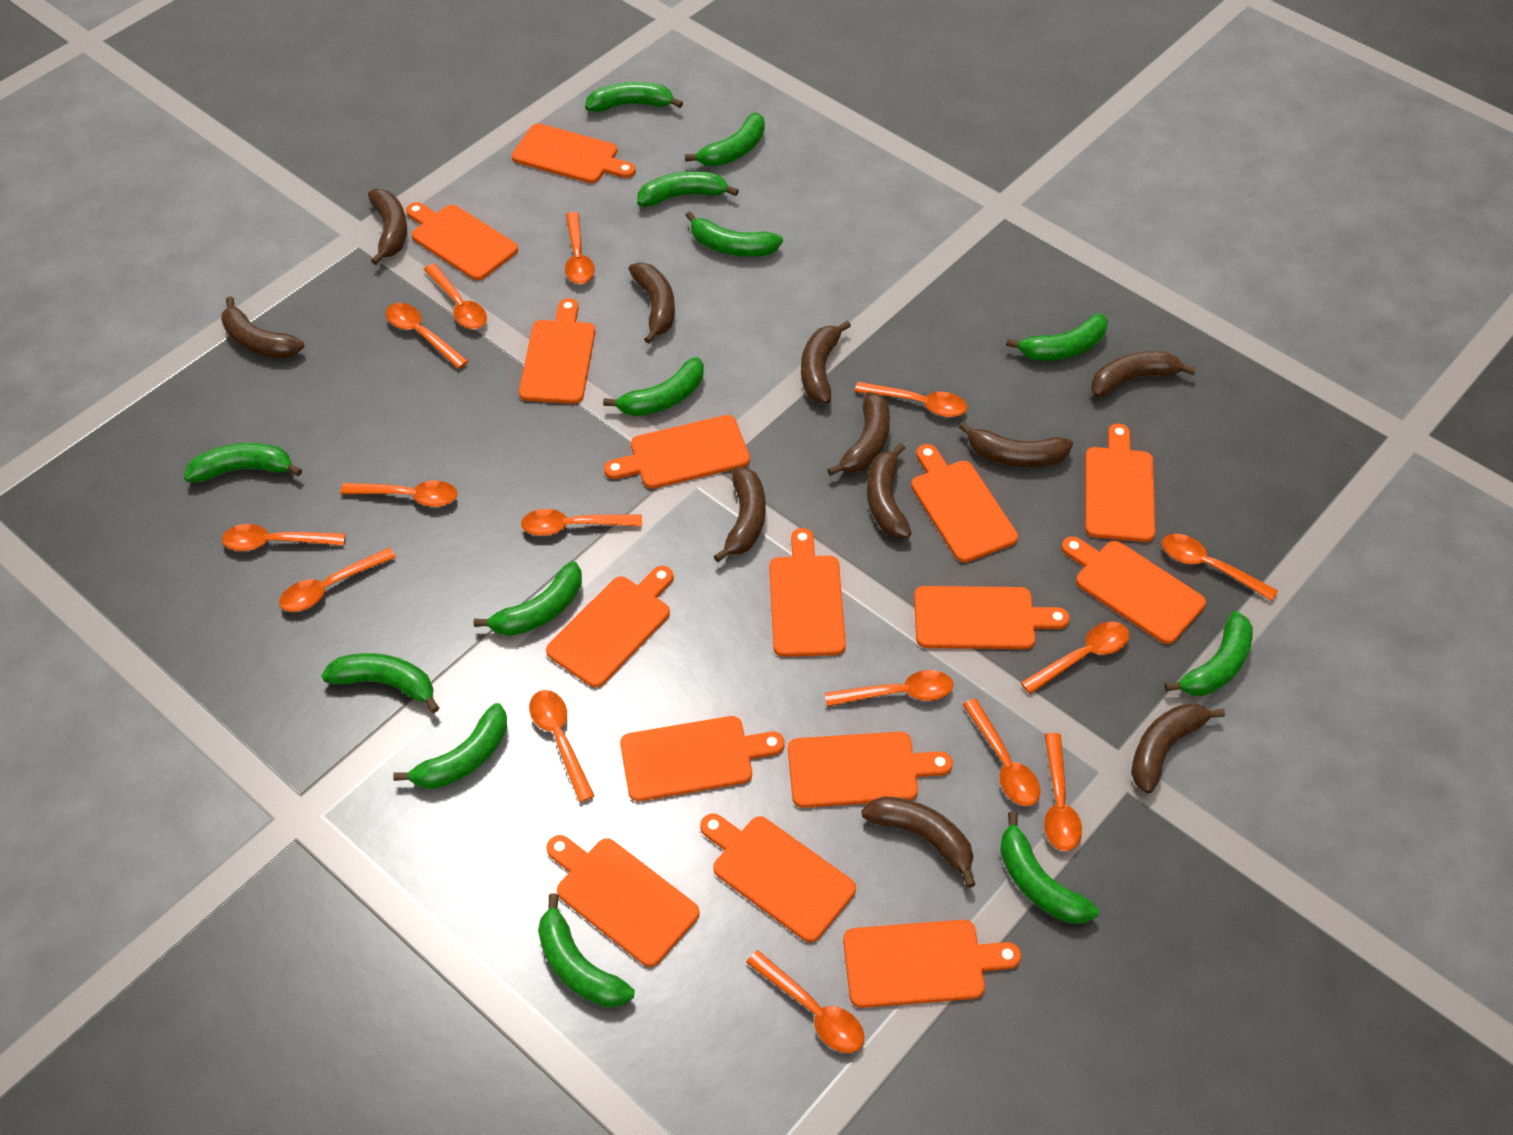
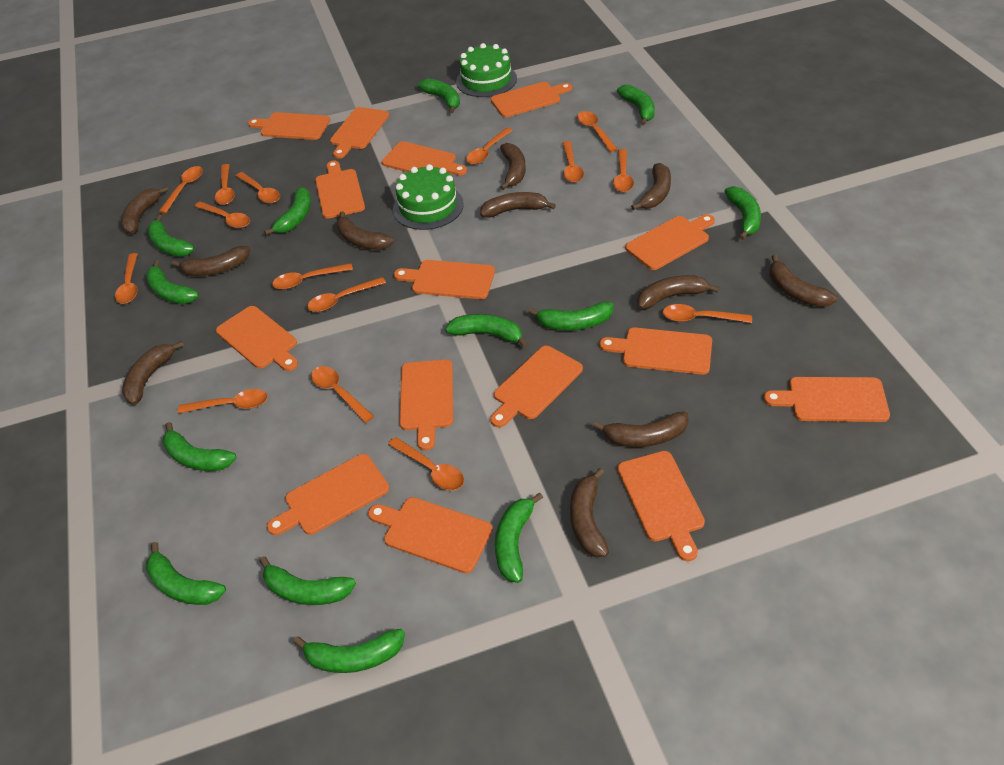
green cake: 0 -> 2

